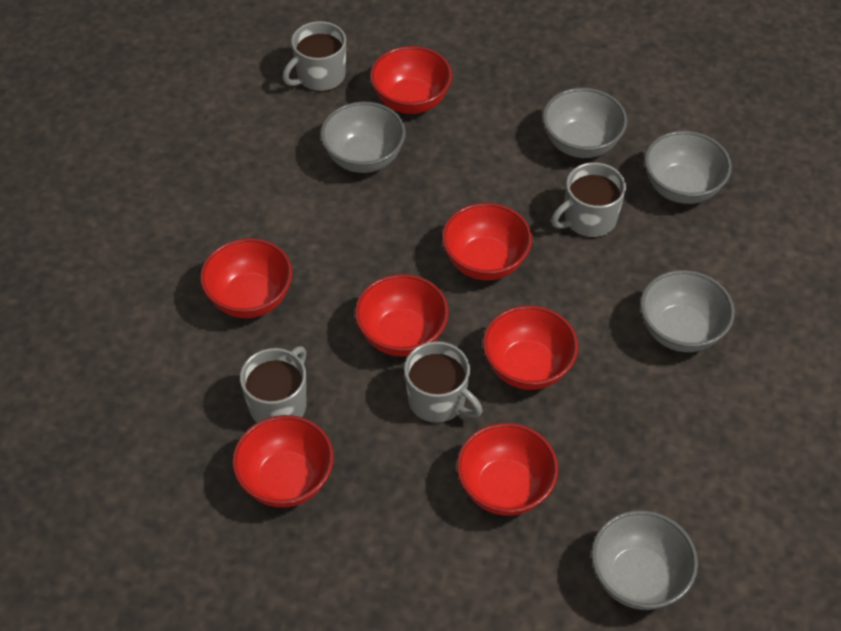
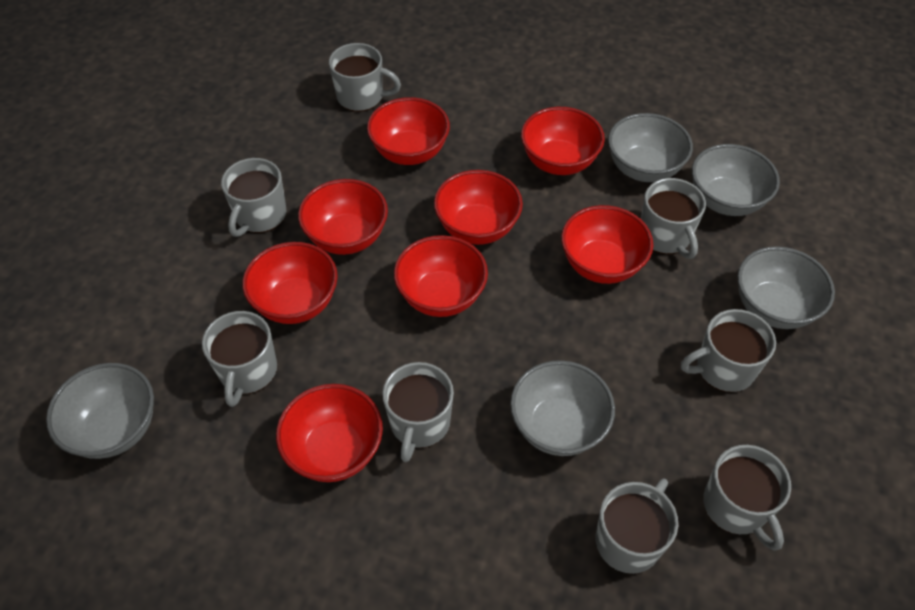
grey mug: 4 -> 8
red bowl: 7 -> 8

